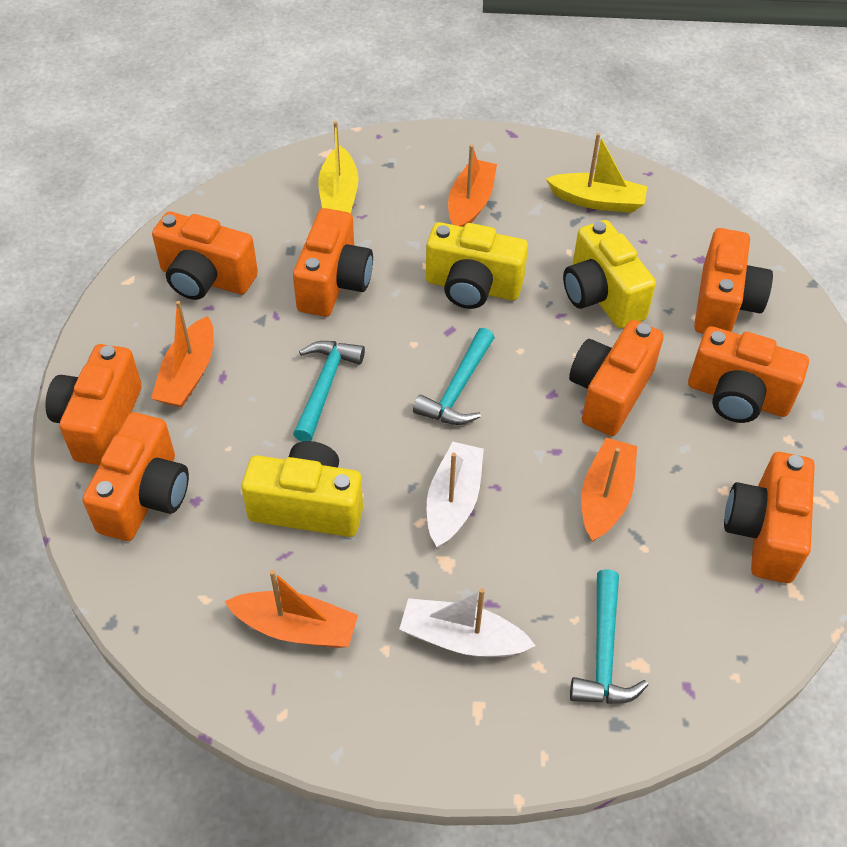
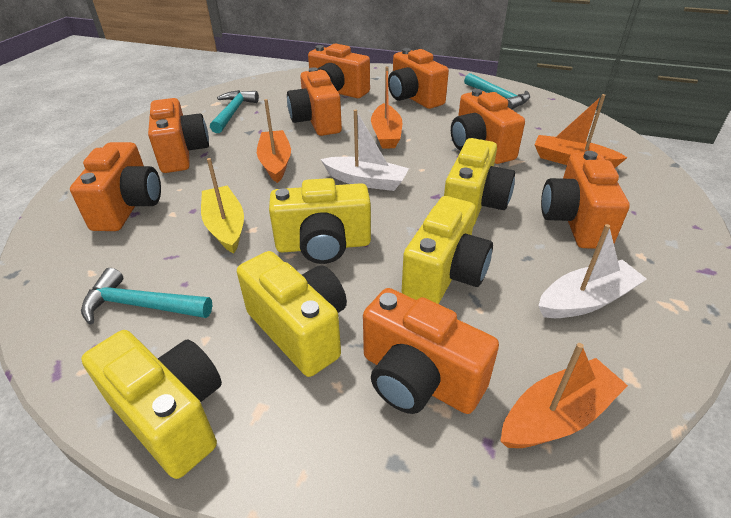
yellow boat: 2 -> 1
yellow camera: 3 -> 5

